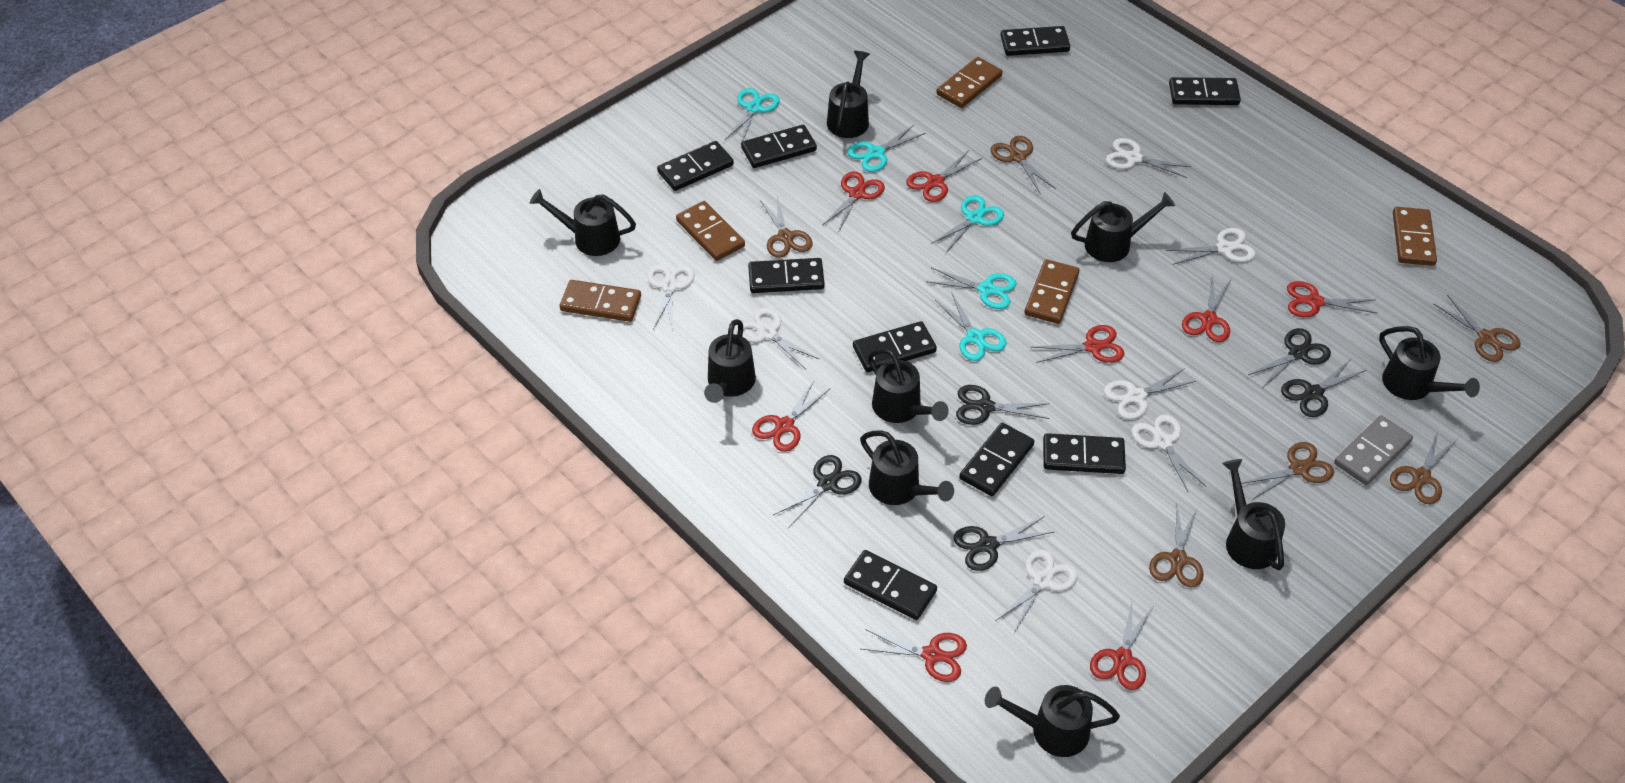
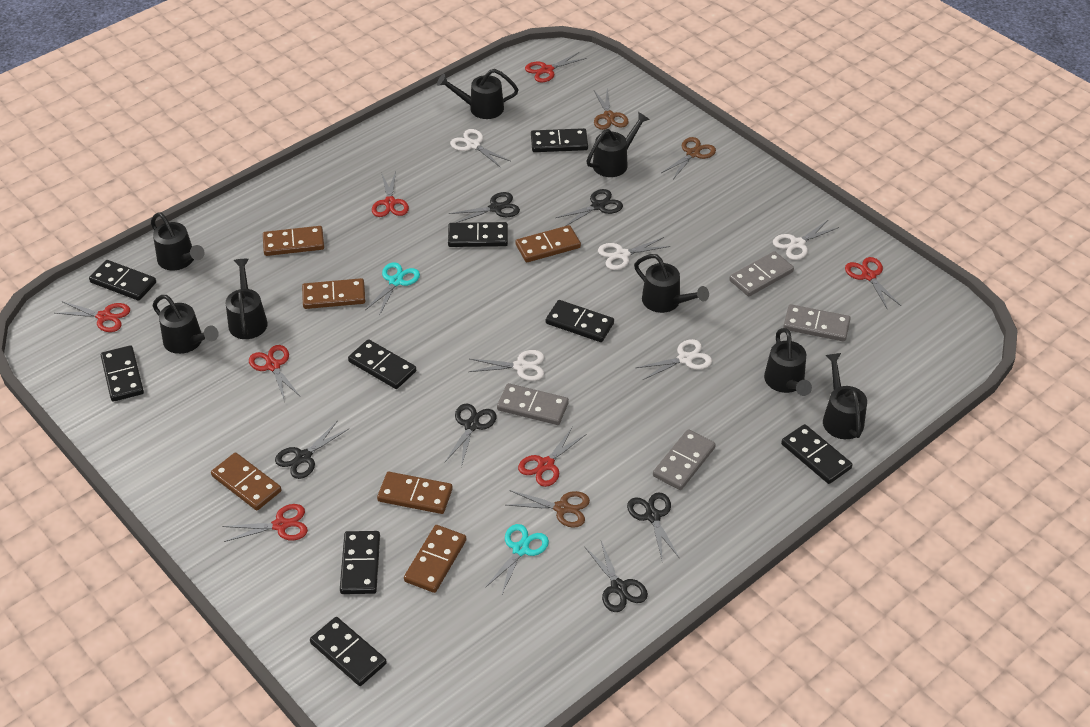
black scissors: 5 -> 6
black watering can: 9 -> 8
brown domino: 5 -> 6
brown scissors: 6 -> 3
grey domino: 1 -> 4
red scissors: 8 -> 7
turquoise scissors: 5 -> 2
white scissors: 7 -> 5

